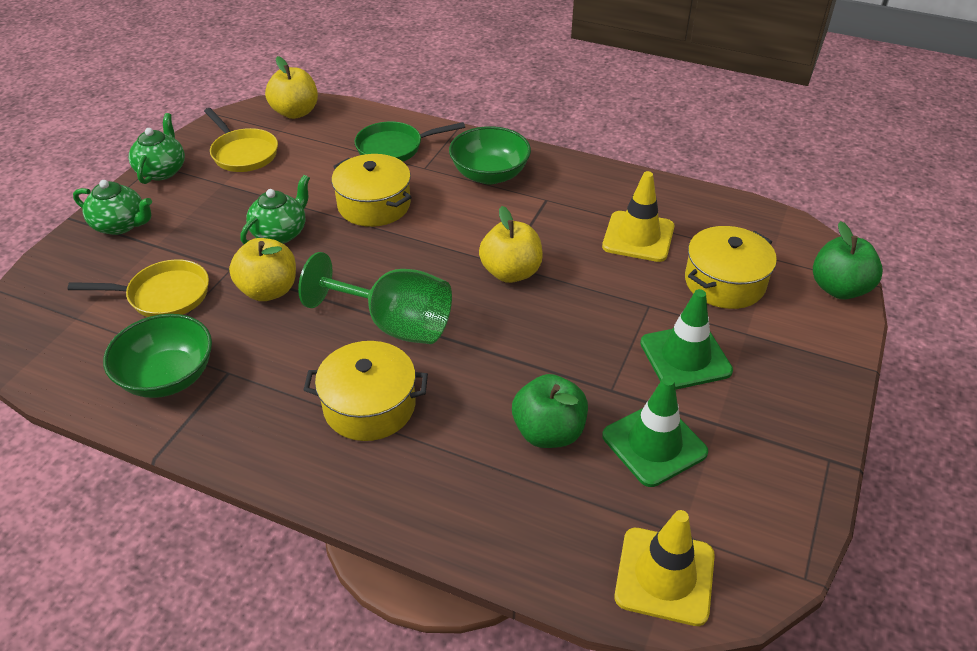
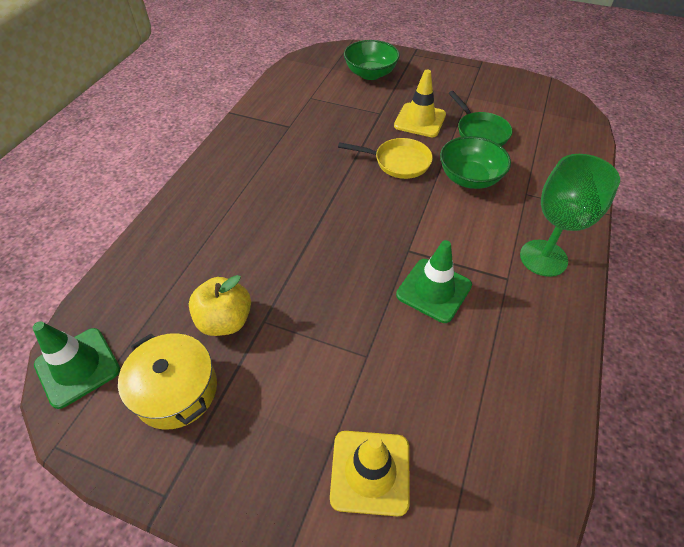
green apple: 2 -> 0
green teapot: 3 -> 0
yellow apple: 3 -> 1
yellow pan: 2 -> 1
yellow pot: 3 -> 1

